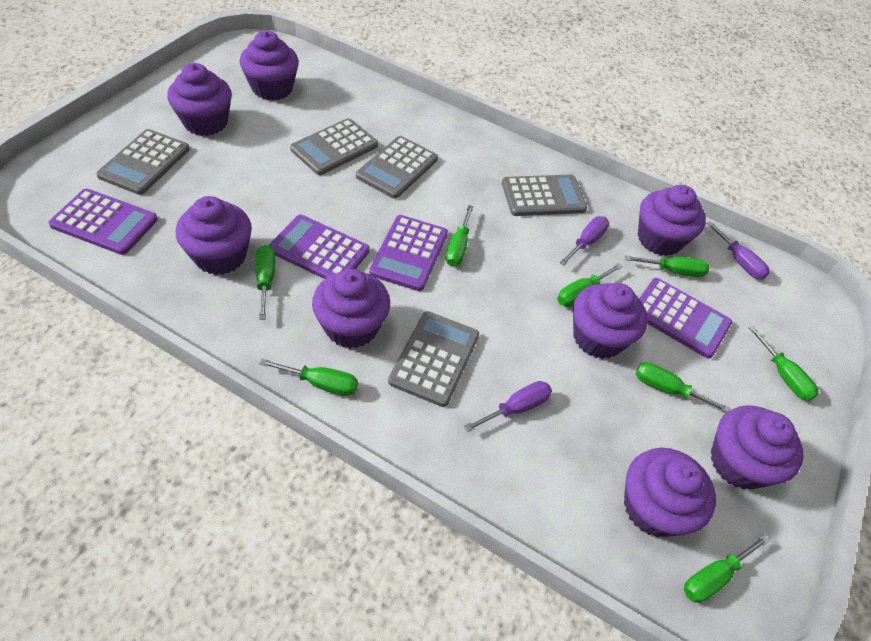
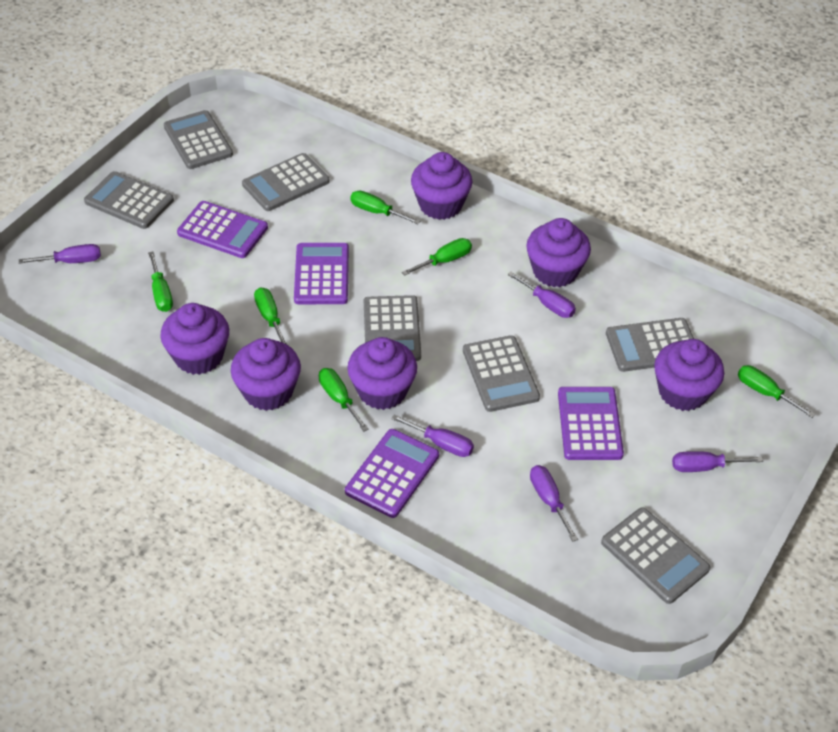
green screwdriver: 8 -> 6
grey calculator: 5 -> 7
purple cupcake: 8 -> 6
purple screwdriver: 3 -> 5

